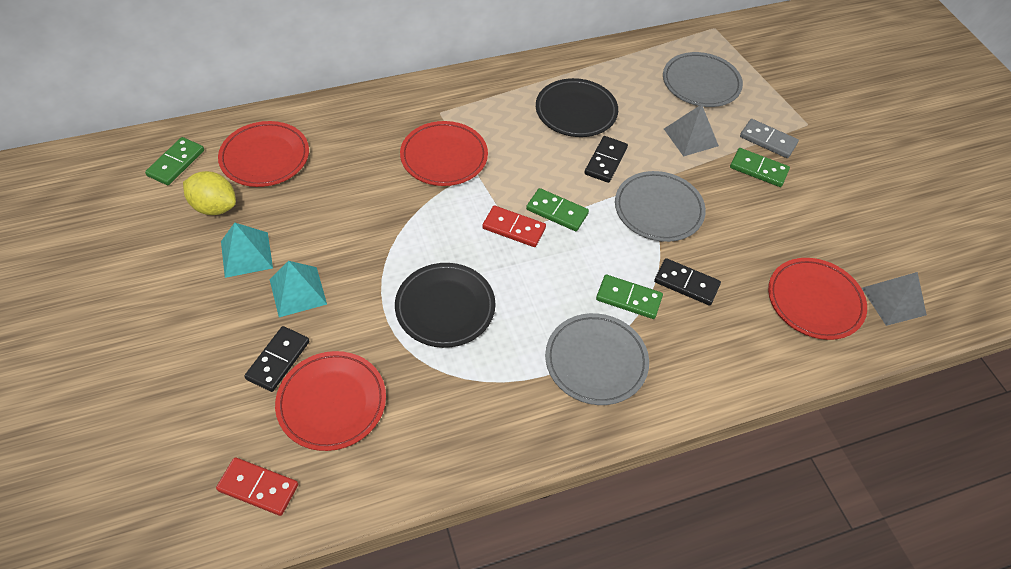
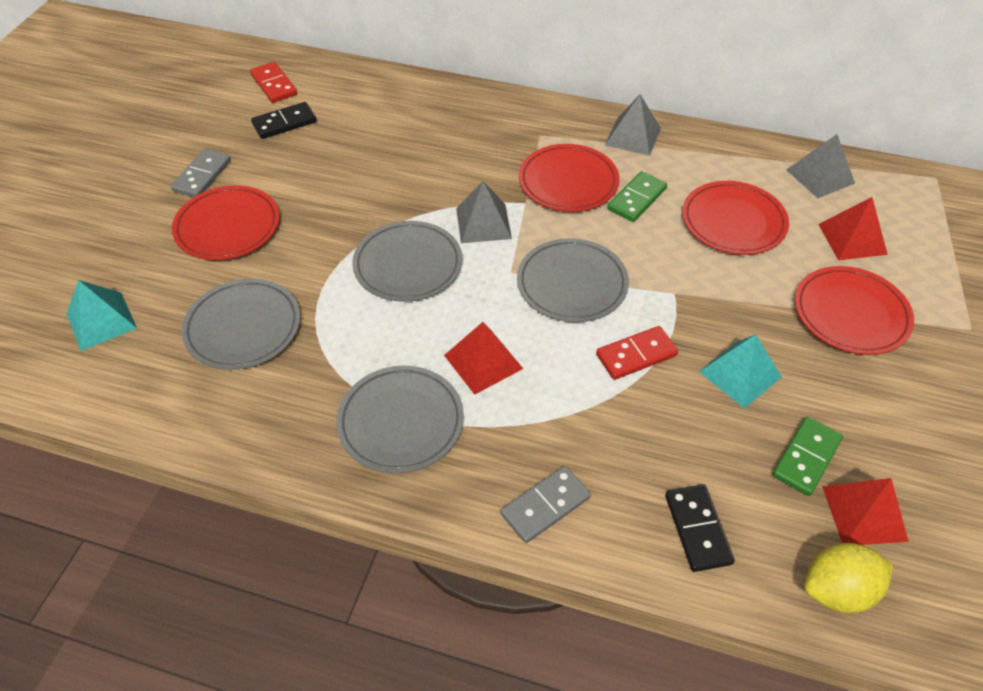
black domino: 3 -> 2
black plate: 2 -> 0
green domino: 4 -> 2
grey domino: 1 -> 2
grey plate: 3 -> 4
grey pyramid: 2 -> 3
red pyramid: 0 -> 3

